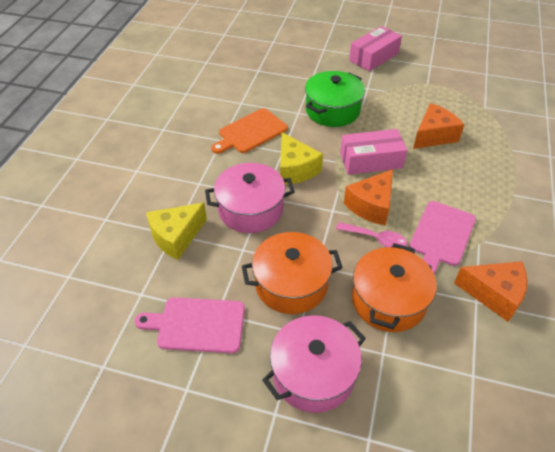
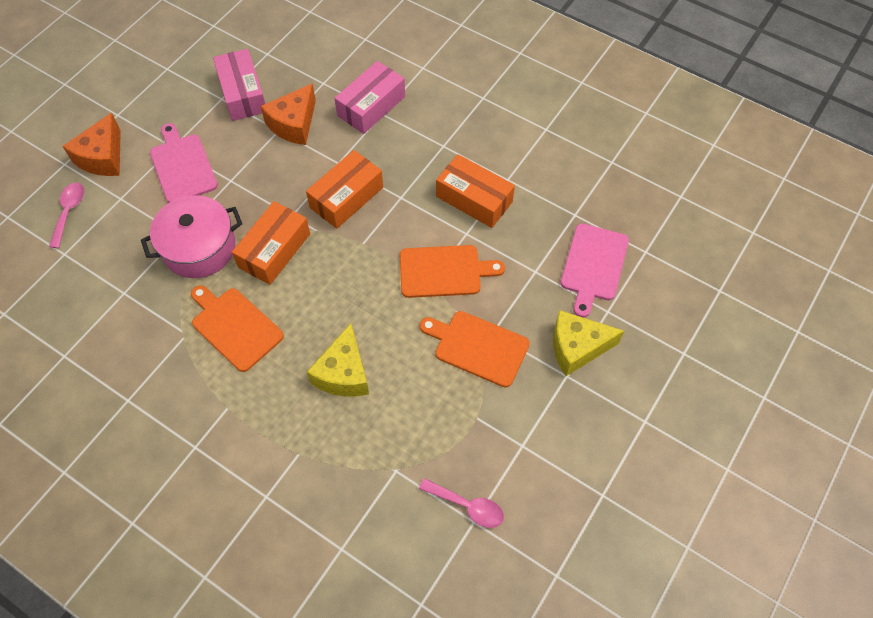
green pot: 1 -> 0
orange box: 0 -> 3
orange cheese: 3 -> 2
orange cutting board: 1 -> 3
orange pot: 2 -> 0
pink pot: 2 -> 1
pink spoon: 1 -> 2

